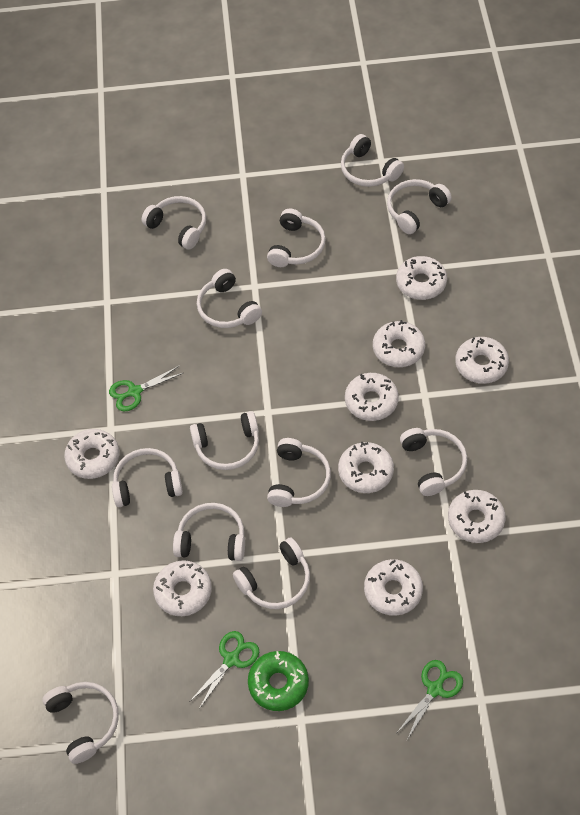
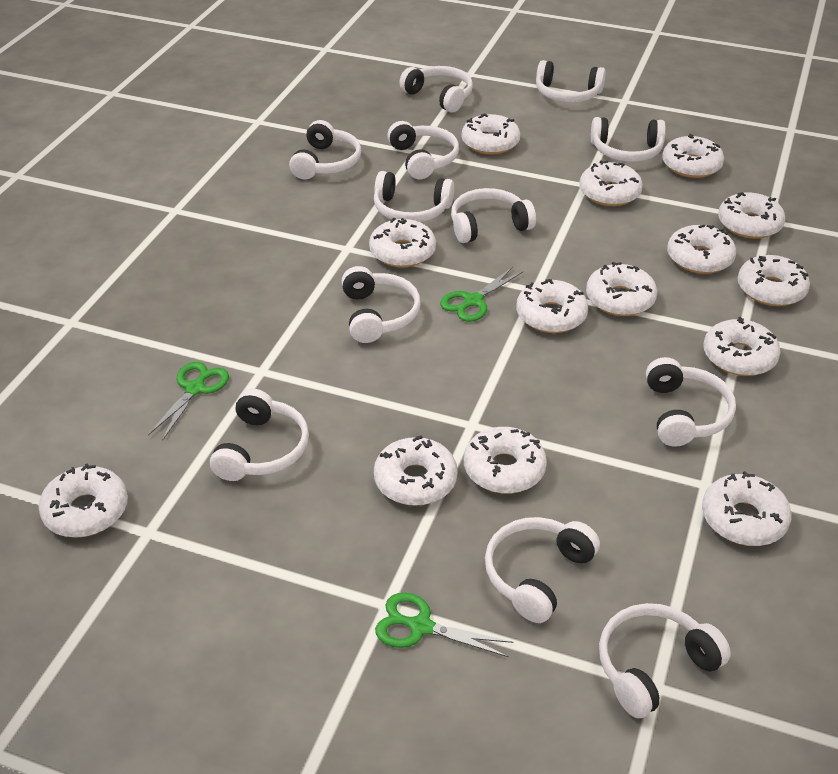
green donut: 1 -> 0
white donut: 9 -> 14

